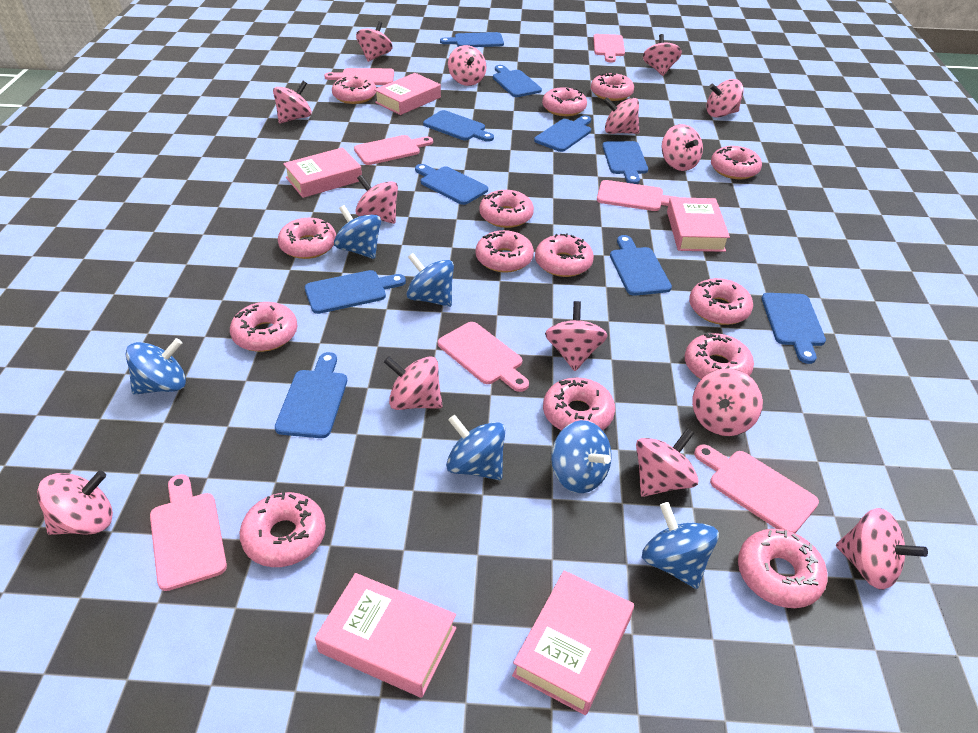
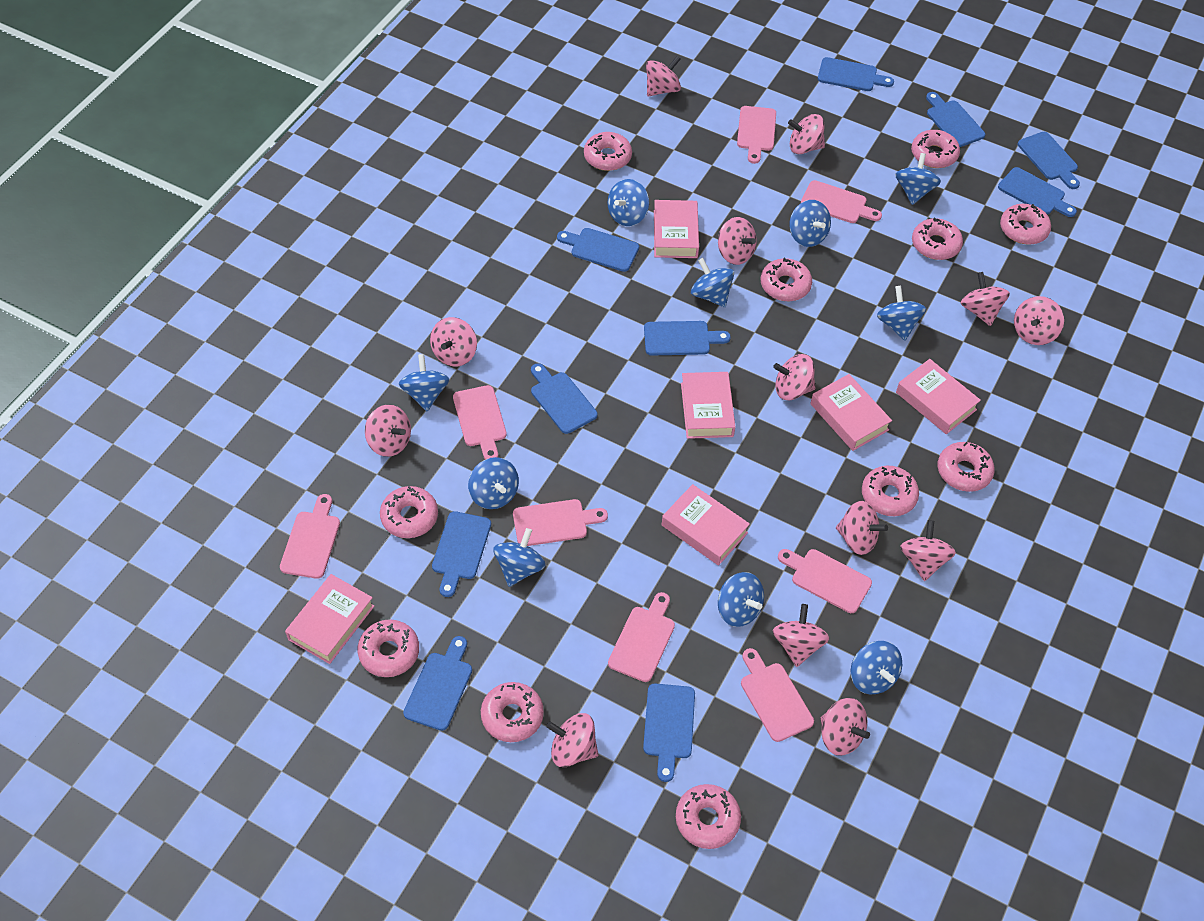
blue spinning top: 6 -> 10
pink book: 5 -> 6
pink cutting board: 7 -> 8
pink donut: 14 -> 11
pink spinning top: 14 -> 13

